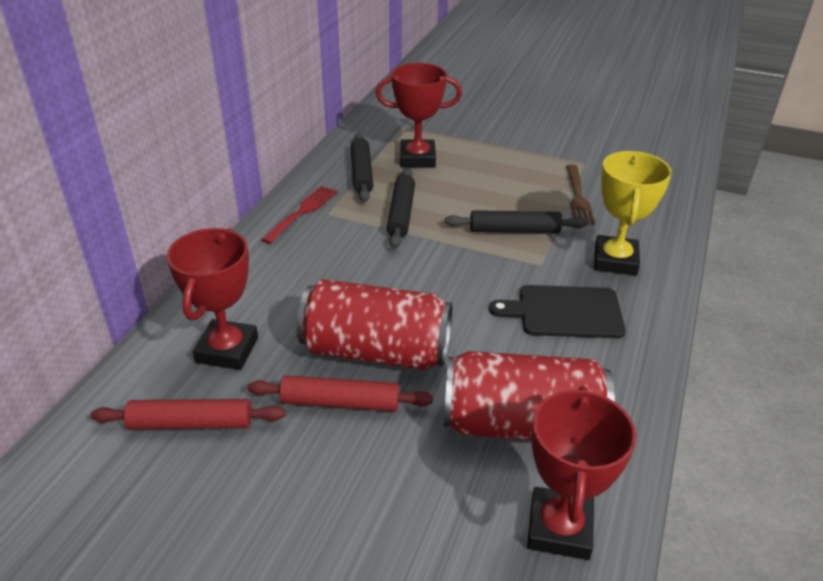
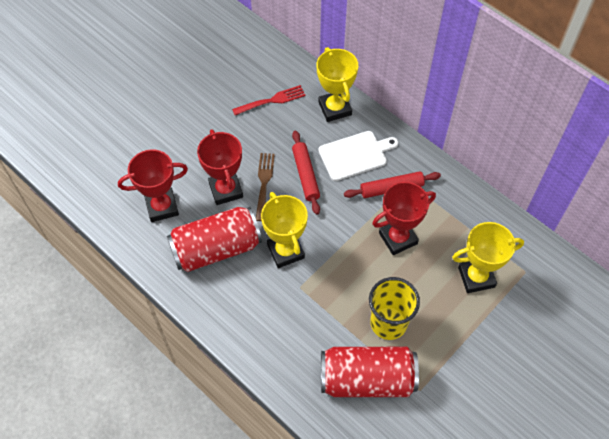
black cutting board: 1 -> 0
black rolling pin: 3 -> 0
white cutting board: 0 -> 1
yellow cup: 0 -> 1
yellow trophy: 1 -> 3

